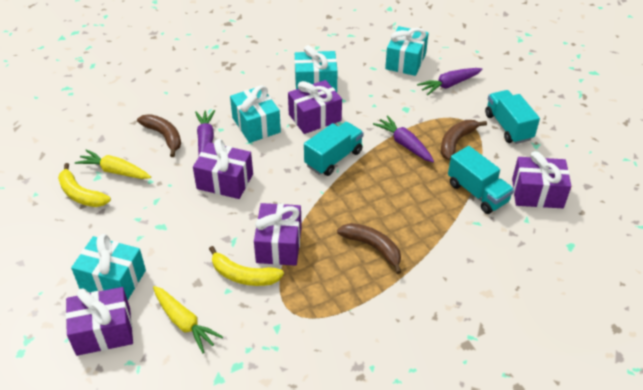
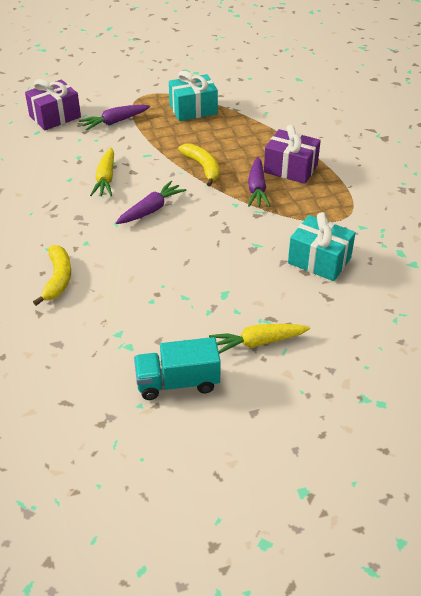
brown banana: 3 -> 0
purple gift: 5 -> 2
turquoise gift: 4 -> 2
turquoise truck: 3 -> 1

